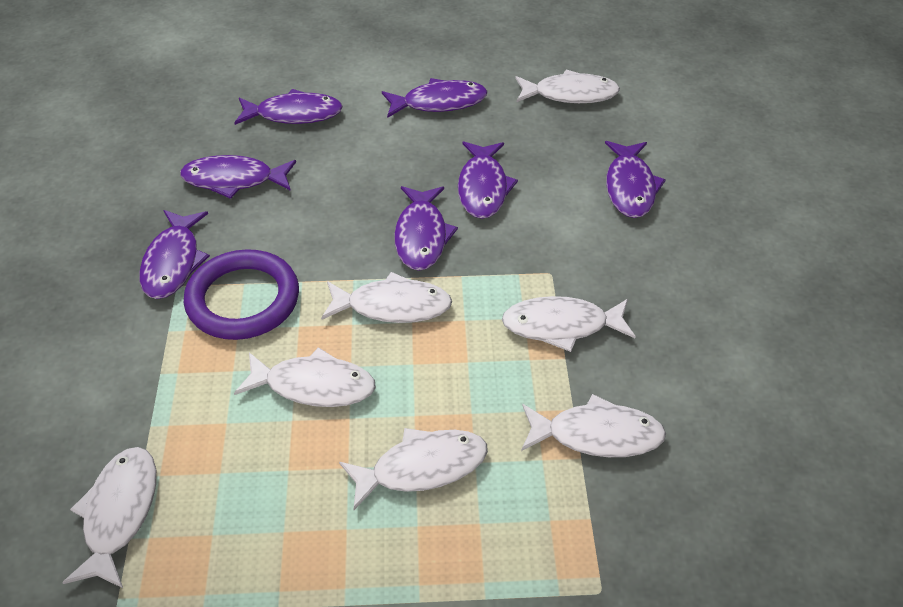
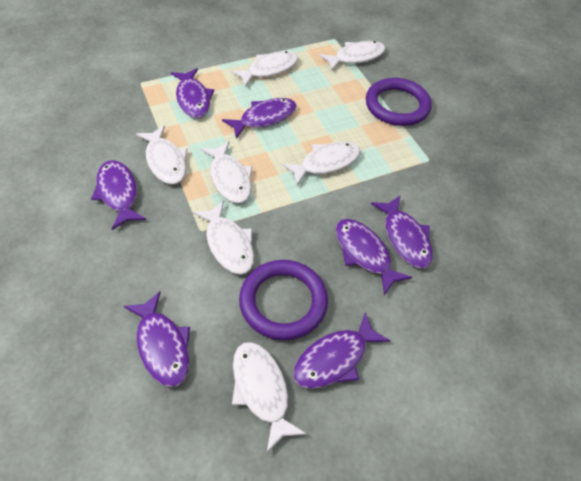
purple ring: 1 -> 2

